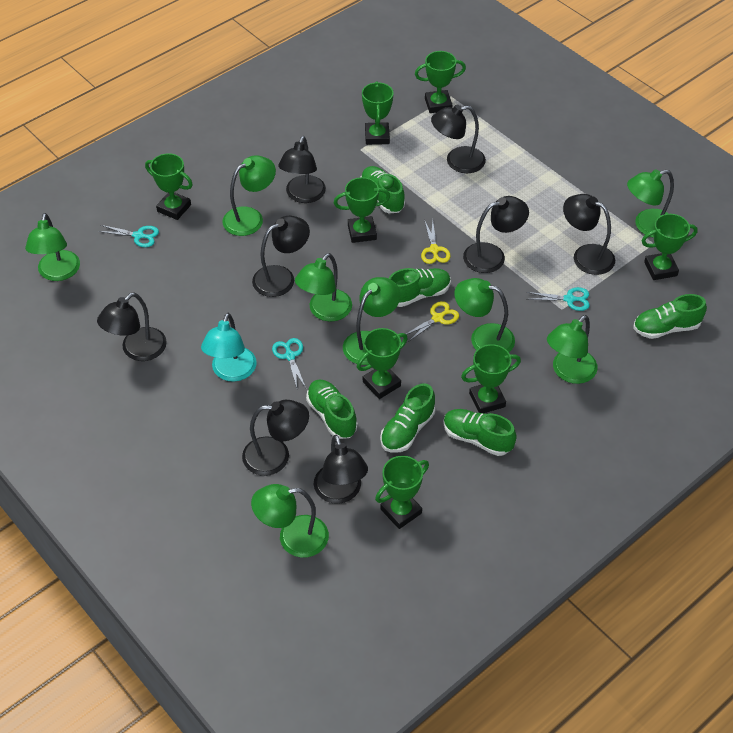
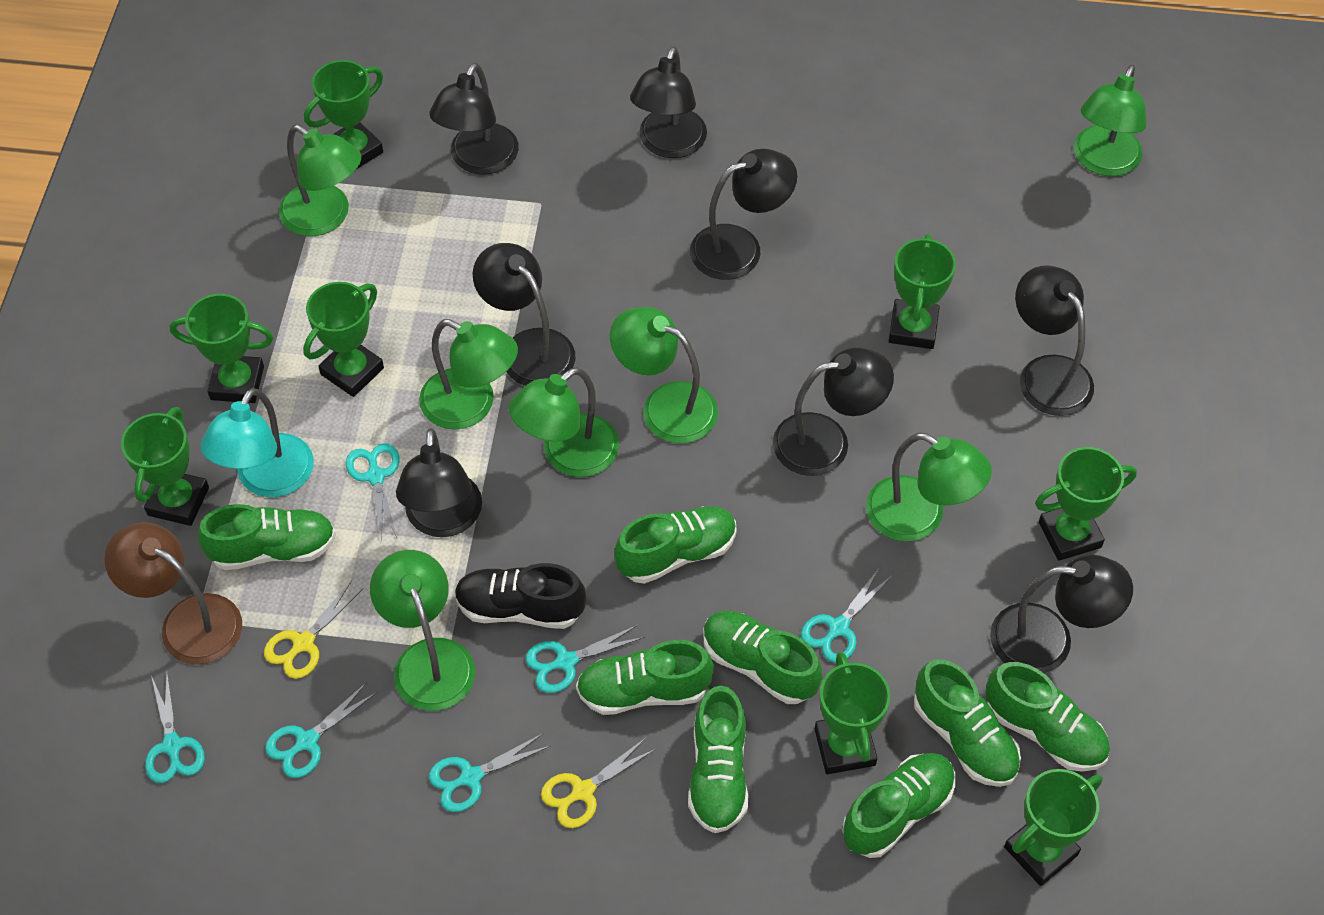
black shoe: 0 -> 1
brown lamp: 0 -> 1
green lamp: 8 -> 7
green shoe: 6 -> 8
turquoise scissors: 3 -> 6

